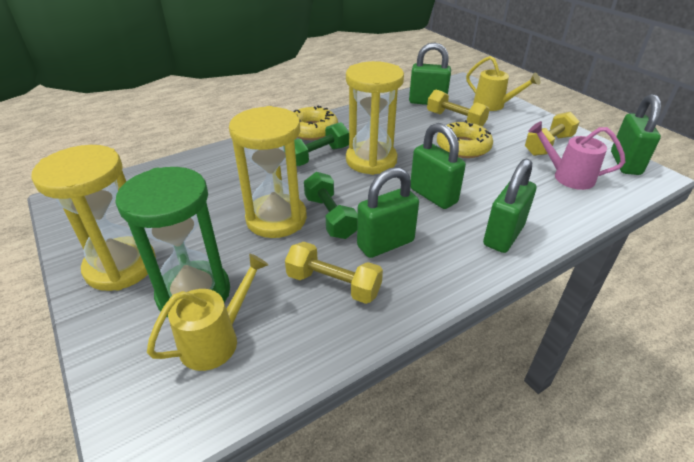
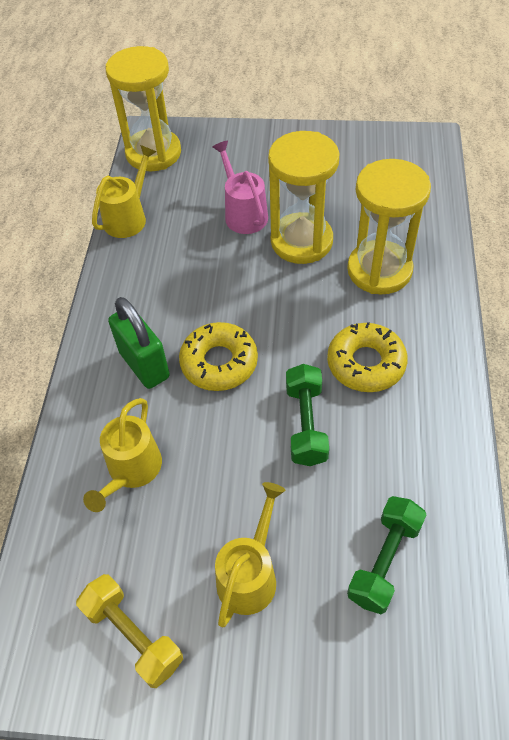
green hourglass: 1 -> 0
green padlock: 5 -> 1
yellow dumbbell: 3 -> 1
yellow watering can: 2 -> 3

